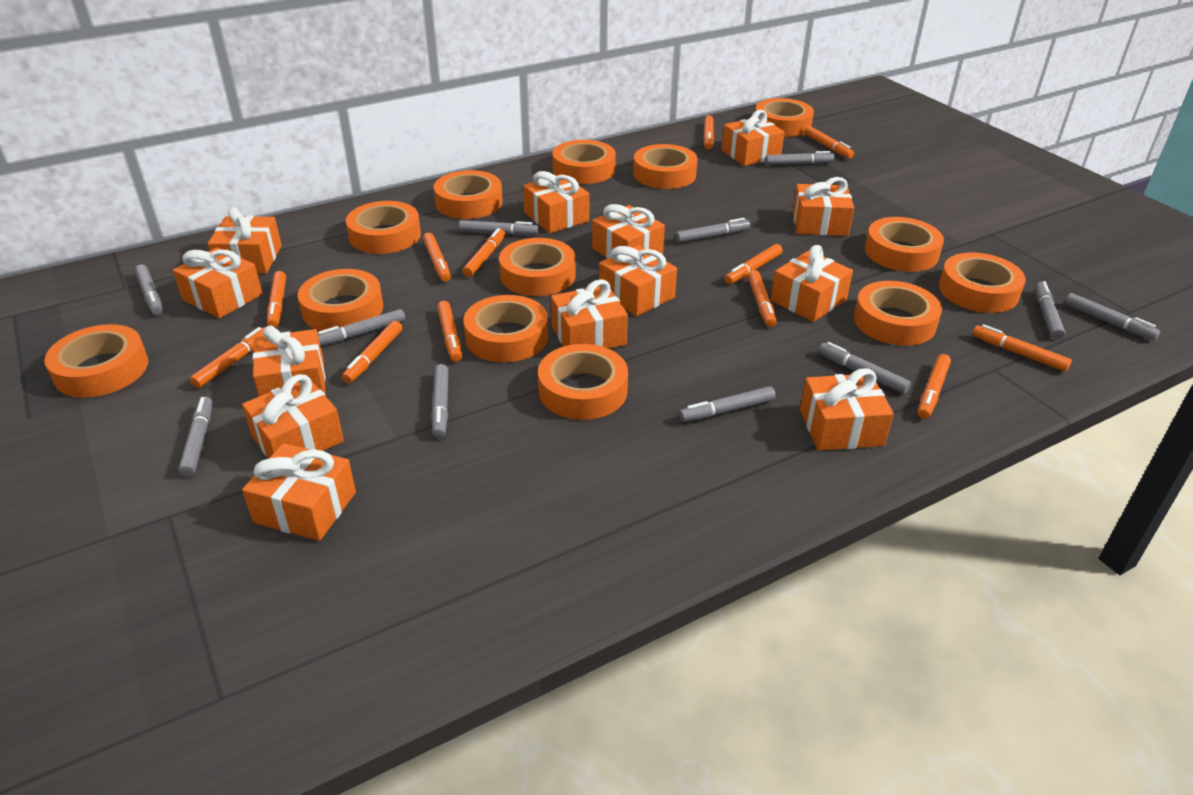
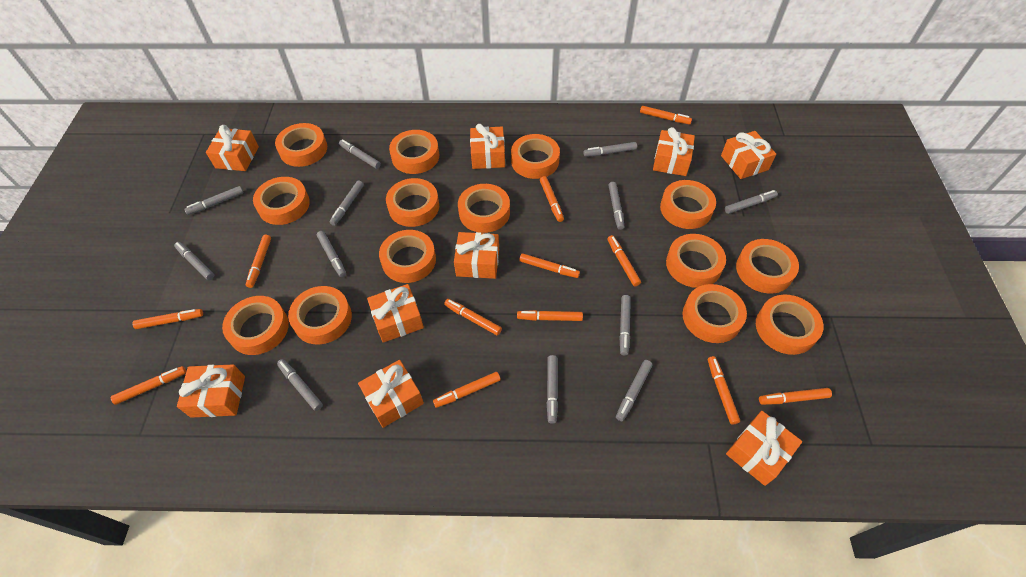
grey marker: 11 -> 12
orange gift: 13 -> 9
orange tape: 13 -> 14

